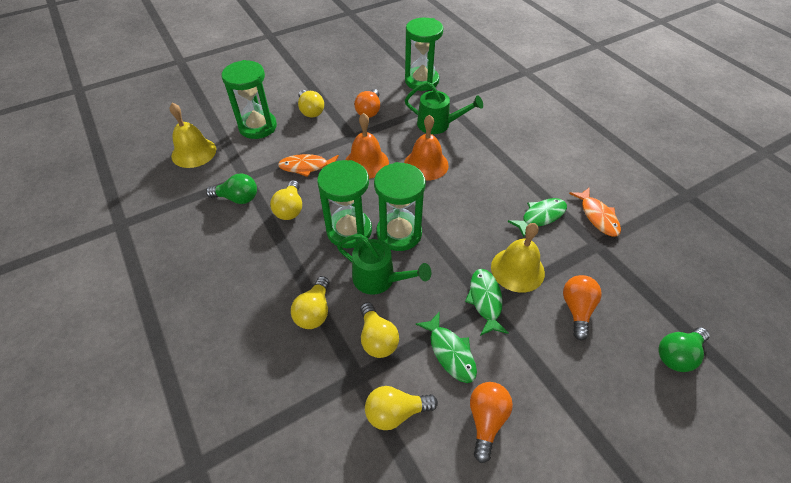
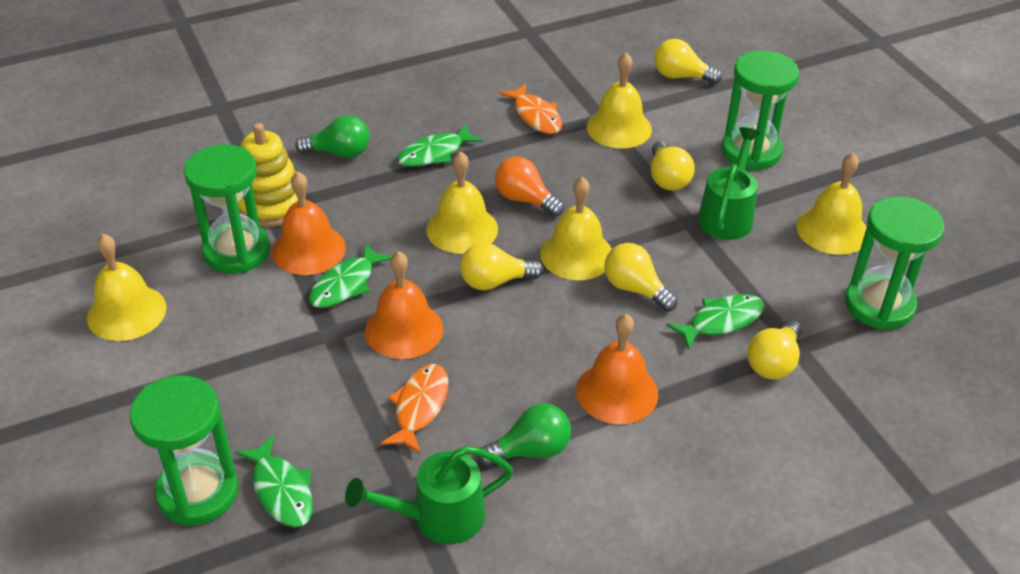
green fish: 3 -> 4
orange bell: 2 -> 3
orange light bulb: 3 -> 1
yellow bell: 2 -> 5
yellow stacking toy: 0 -> 1

